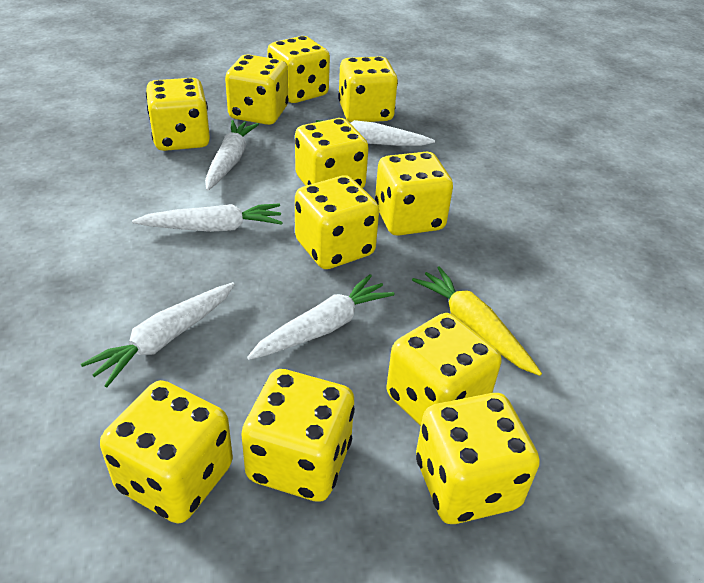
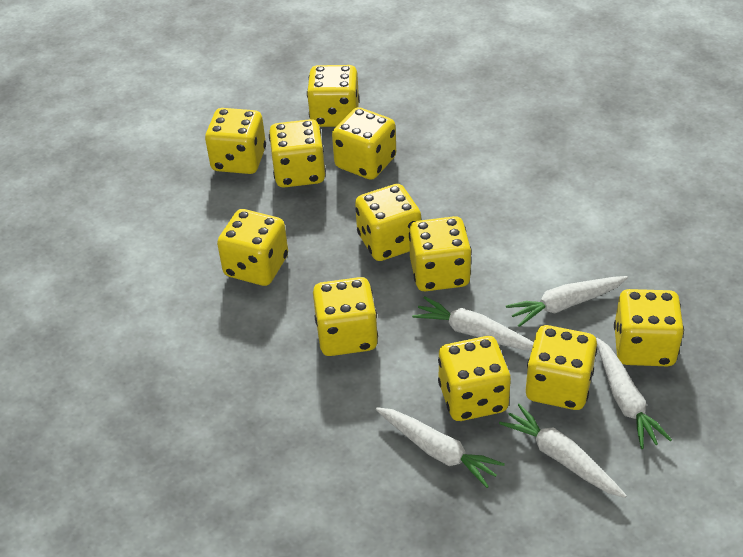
yellow carrot: 1 -> 0

